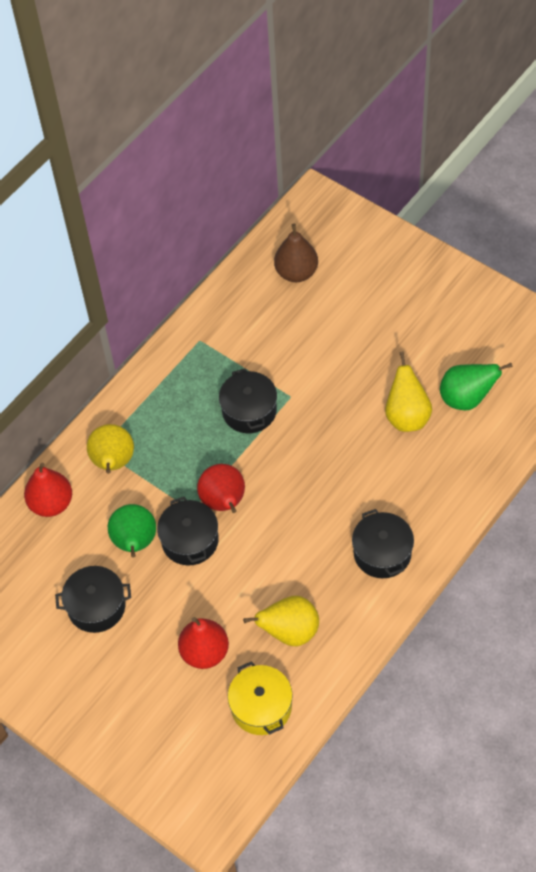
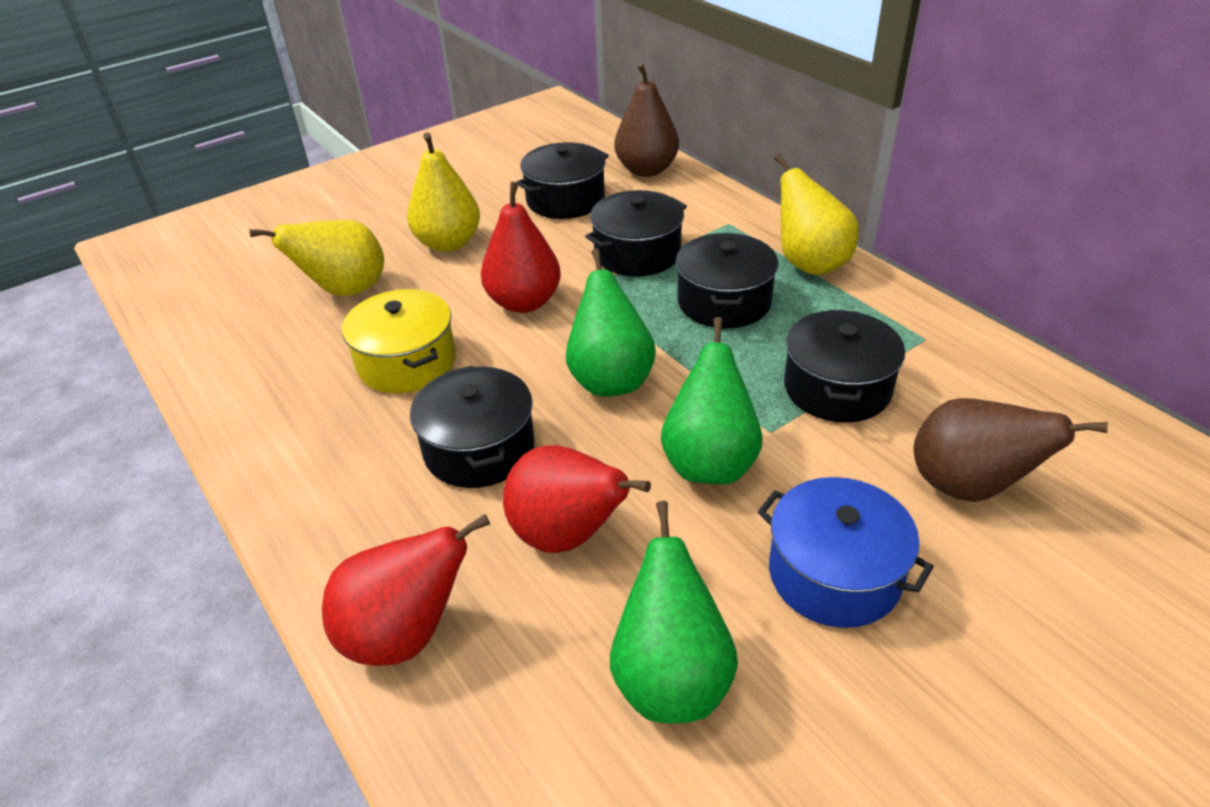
black pot: 4 -> 5
blue pot: 0 -> 1
brown pear: 1 -> 2
green pear: 2 -> 3

